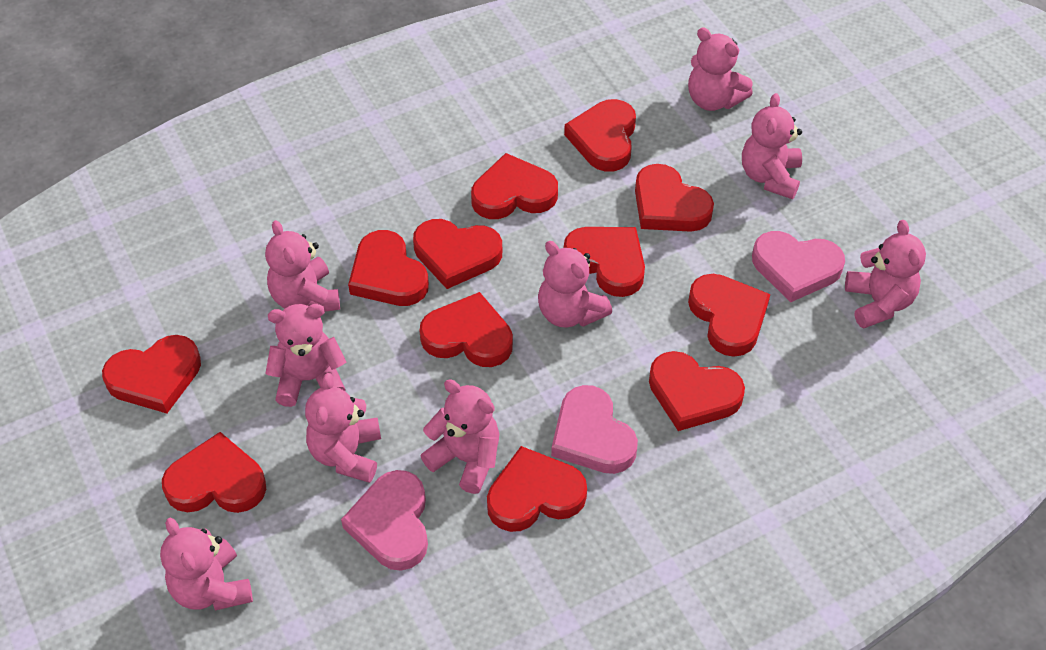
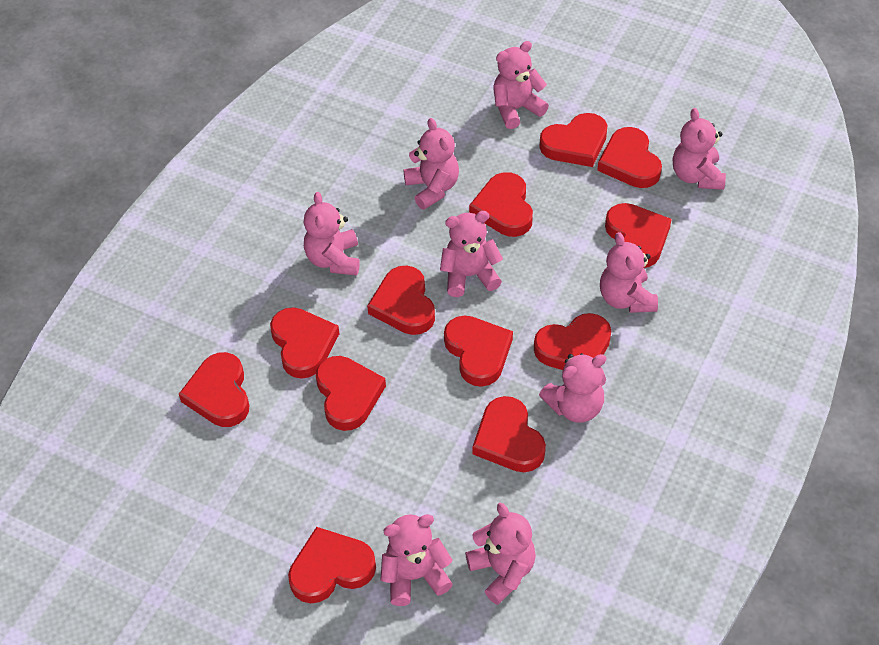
pink heart: 3 -> 0

